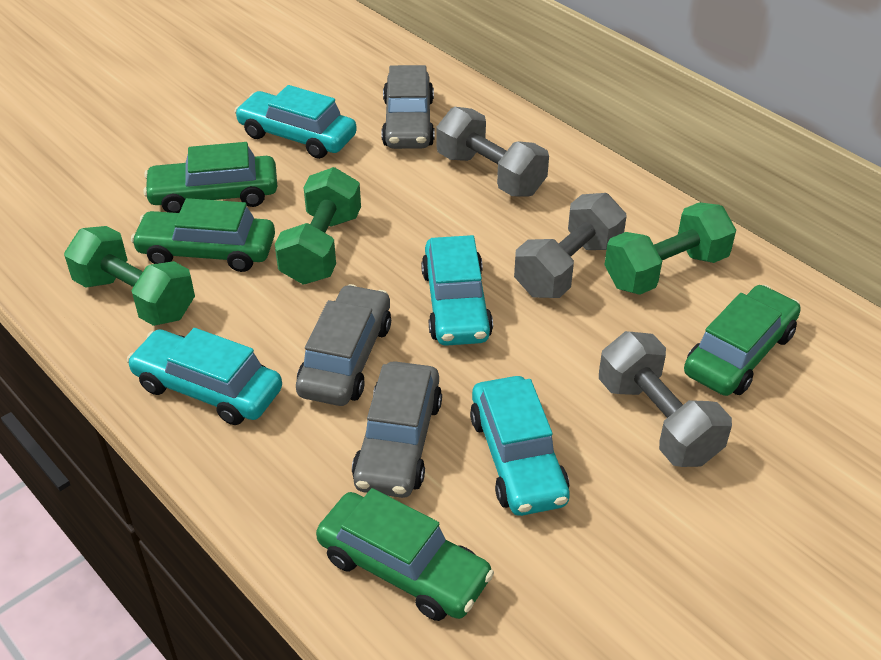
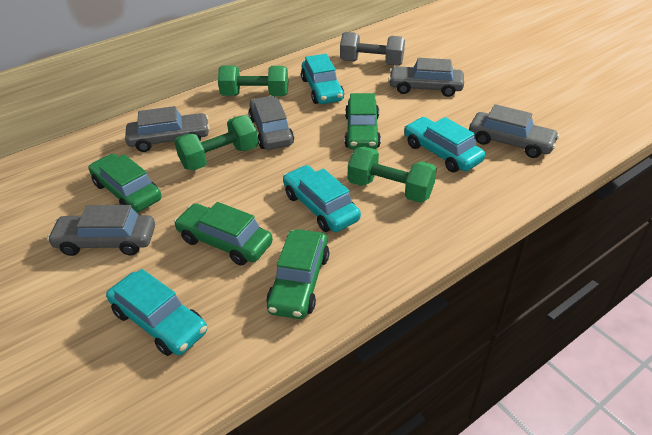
grey car: 3 -> 5
grey dumbbell: 3 -> 1

